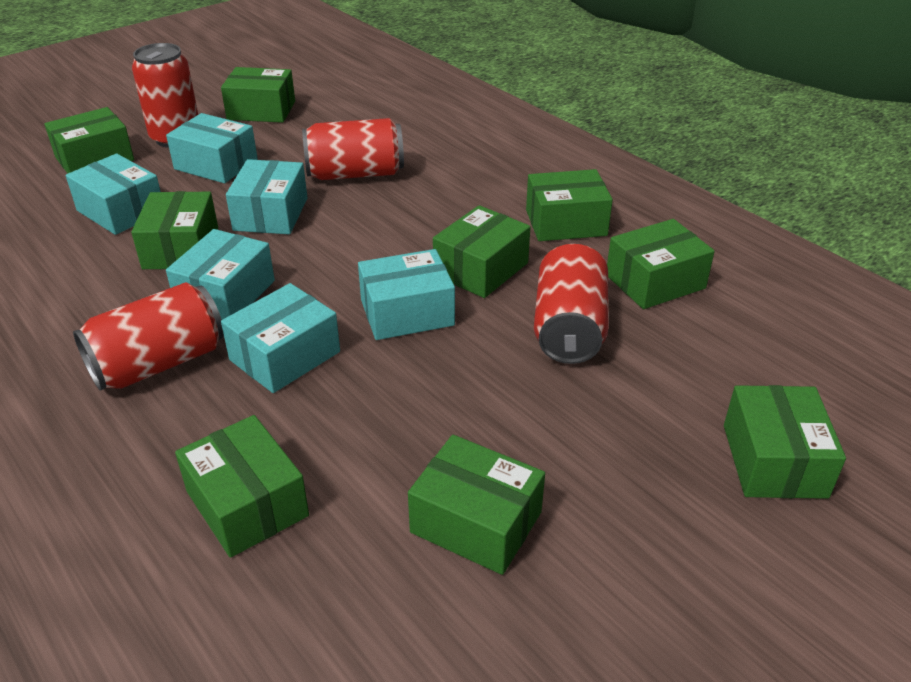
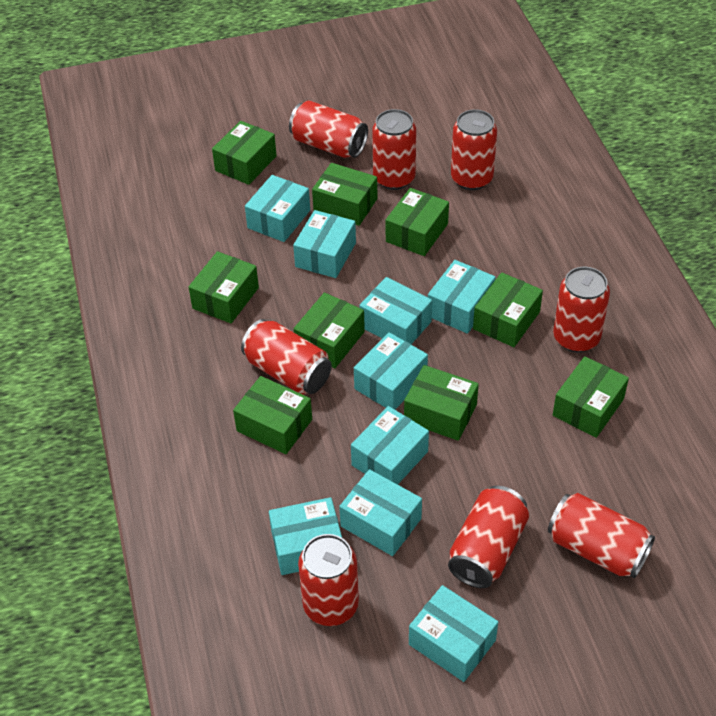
red can: 4 -> 8
turquoise box: 6 -> 9

